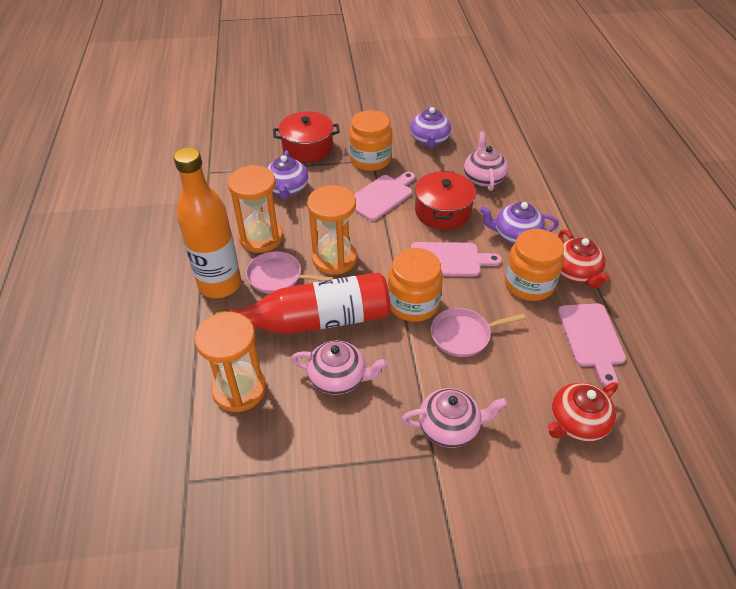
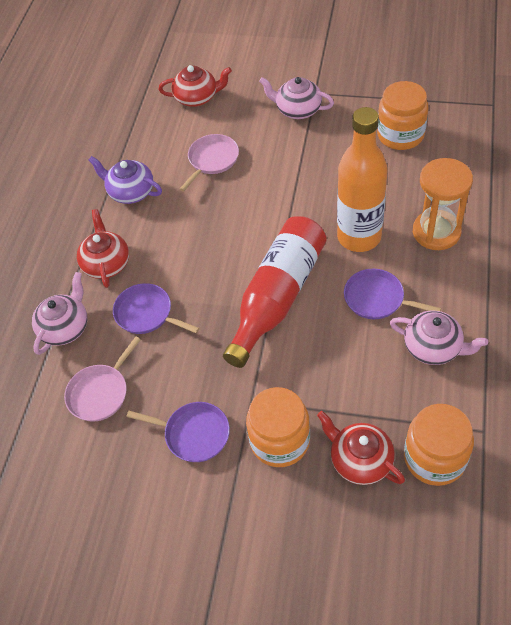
orange hourglass: 3 -> 1
pink cutting board: 3 -> 0
purple pan: 0 -> 3
purple teapot: 3 -> 1
red pot: 2 -> 0
red teapot: 2 -> 3

